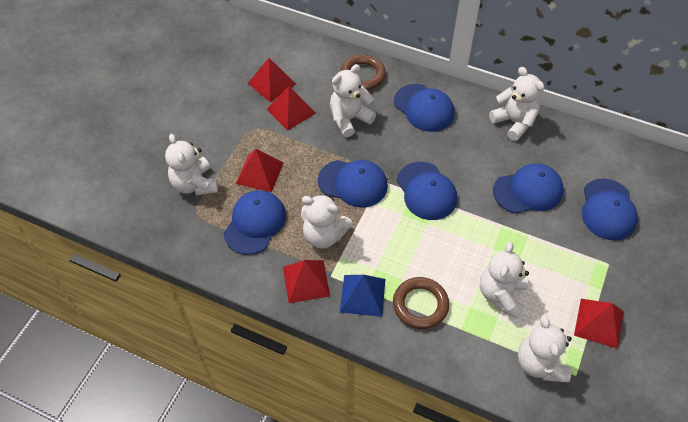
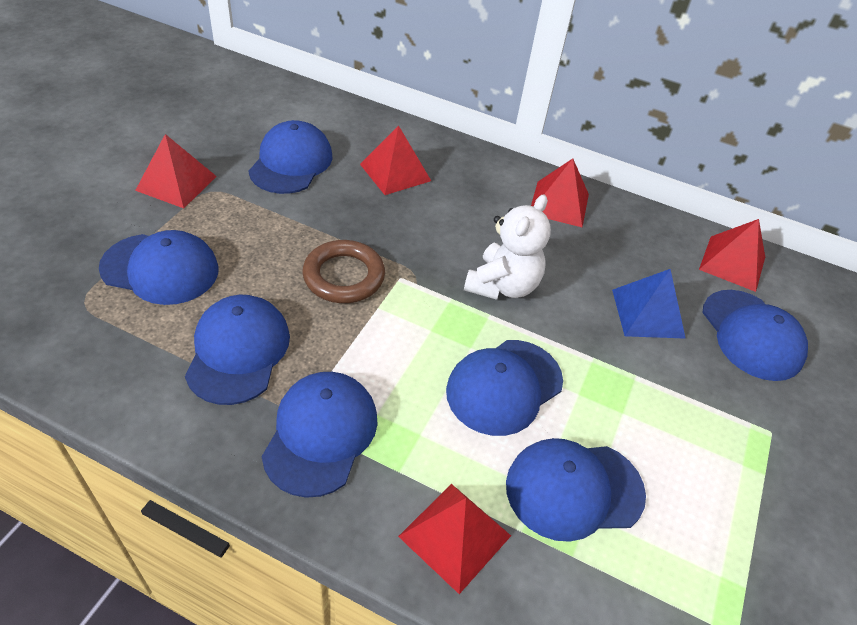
blue cap: 6 -> 7
brown ring: 2 -> 1
white teddy bear: 6 -> 1

